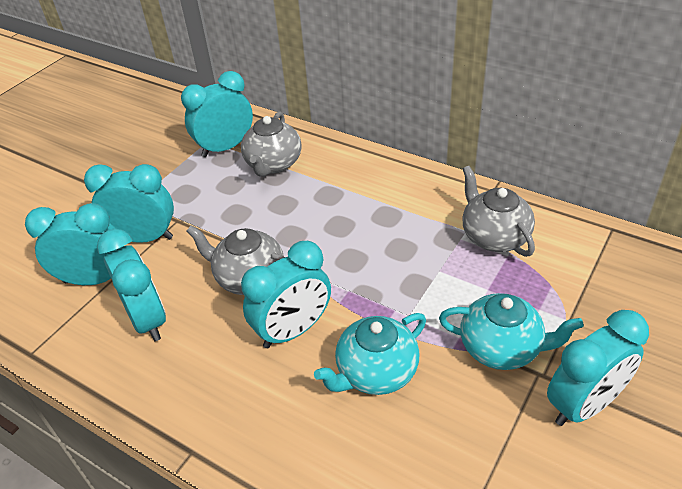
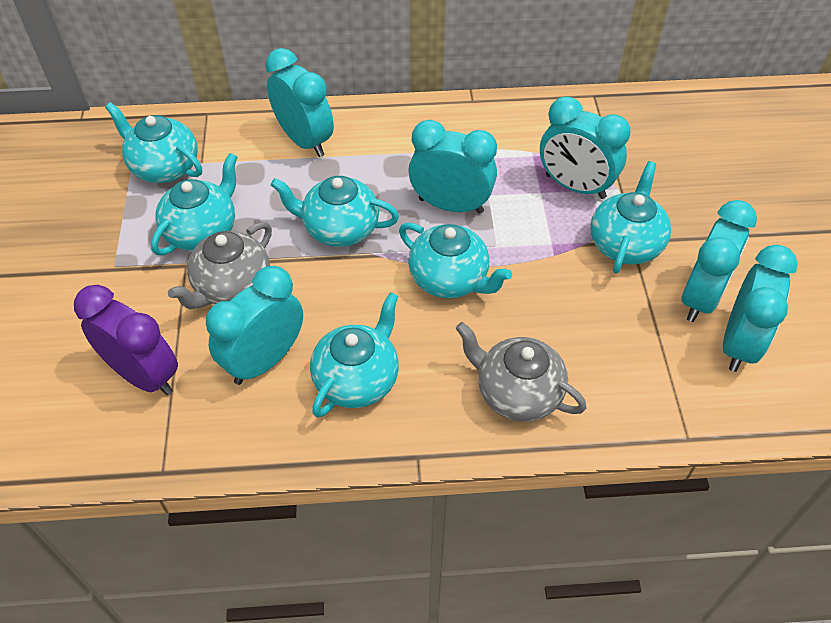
grey teapot: 3 -> 2
purple clock: 0 -> 1
turquoise teapot: 2 -> 6

